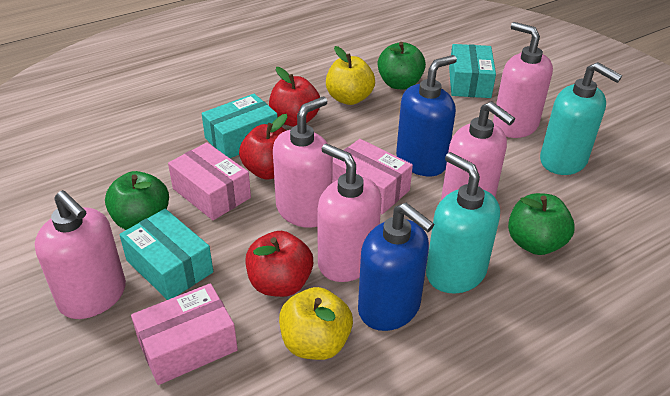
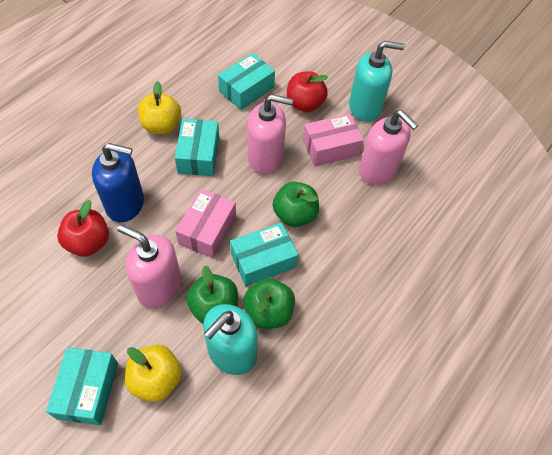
blue soap dispenser: 2 -> 1
pink box: 3 -> 2
pink soap dispenser: 5 -> 3
red apple: 3 -> 2
turquoise box: 3 -> 4

